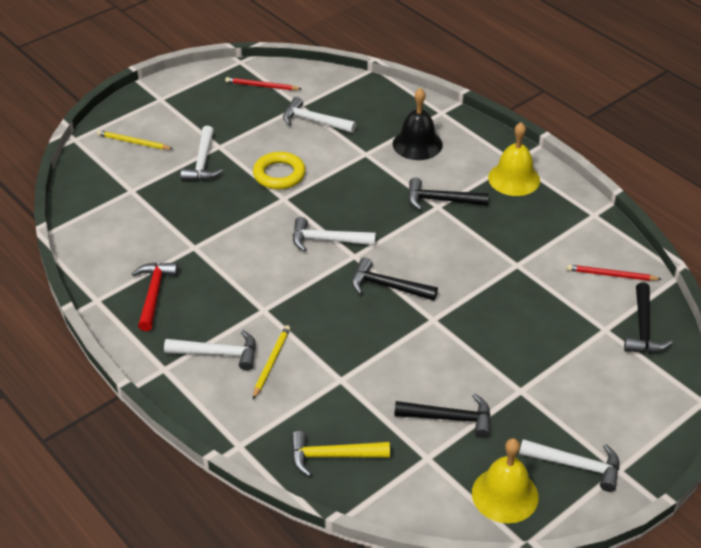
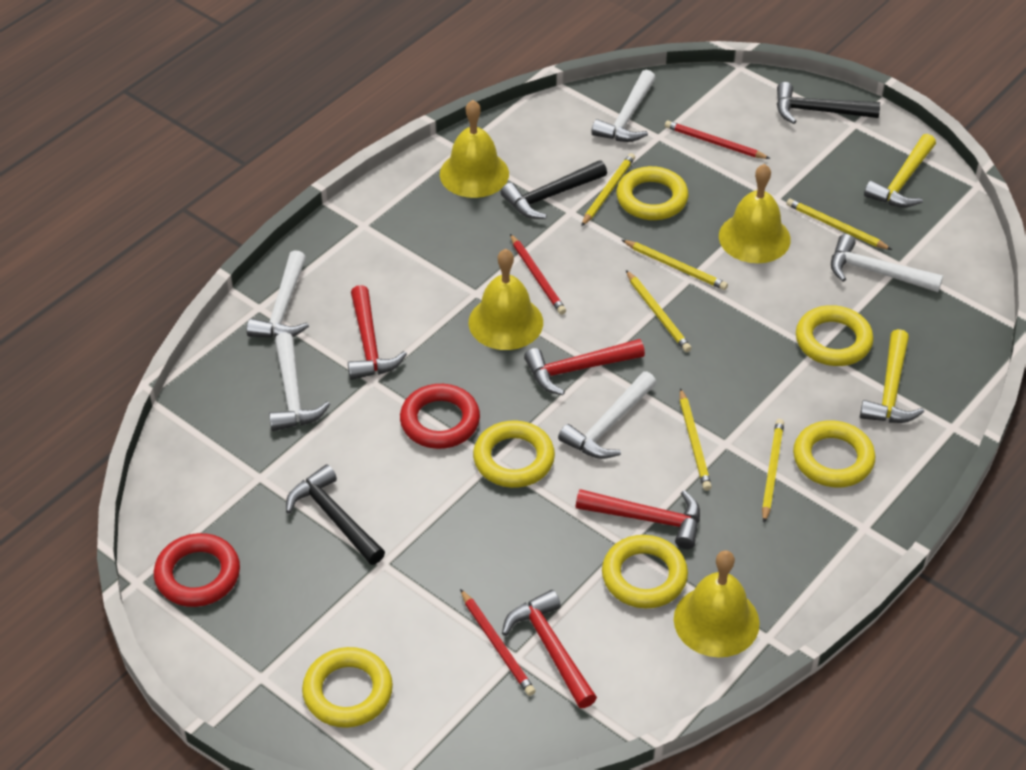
black bell: 1 -> 0
black hammer: 4 -> 3
red hammer: 1 -> 4
red pencil: 2 -> 3
red ring: 0 -> 2
yellow bell: 2 -> 4
yellow hammer: 1 -> 2
yellow pencil: 2 -> 6
yellow ring: 1 -> 6

